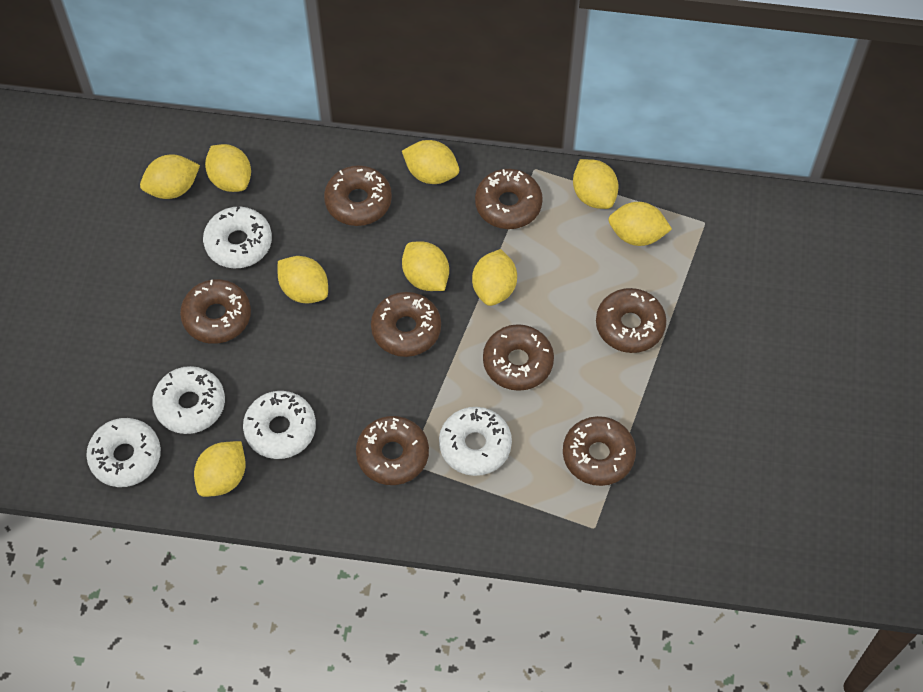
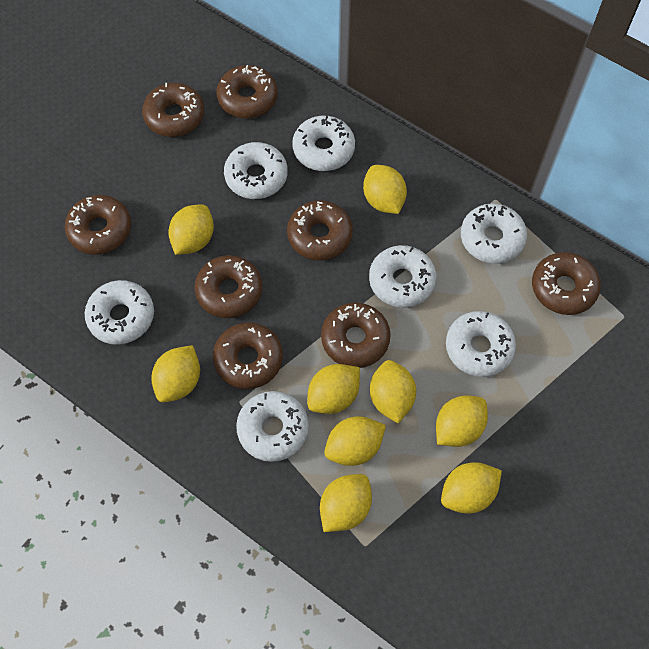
white donut: 5 -> 7

